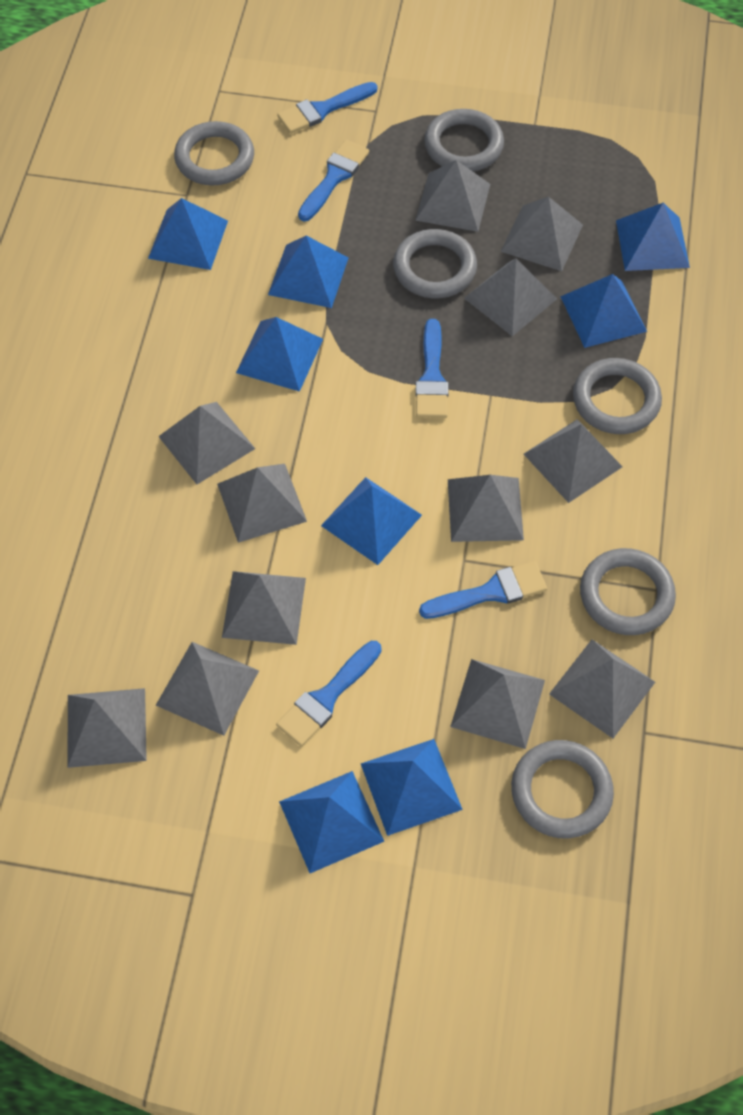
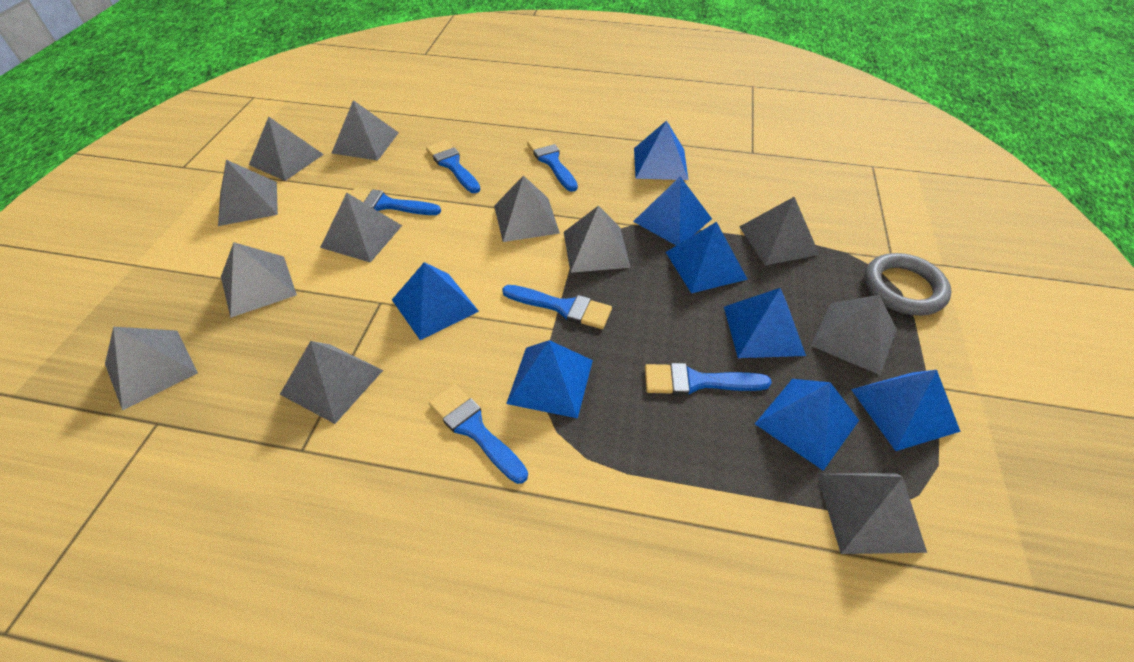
blue brush: 5 -> 6
grey ring: 6 -> 1

